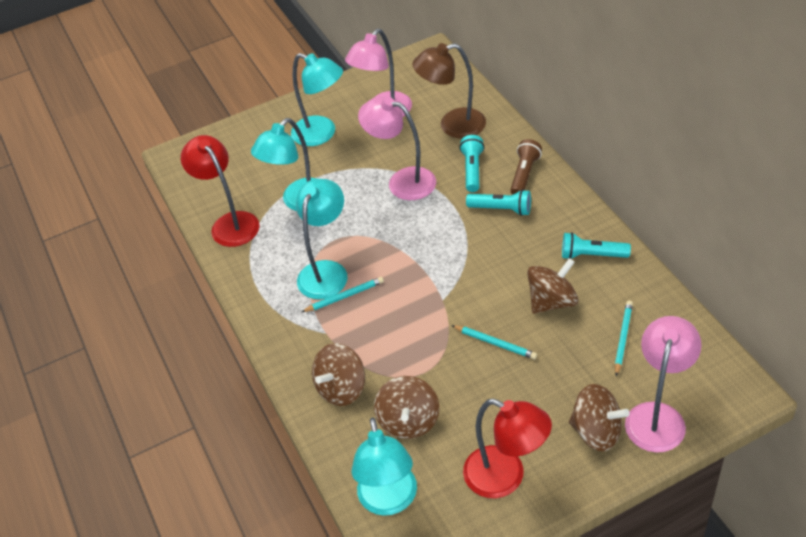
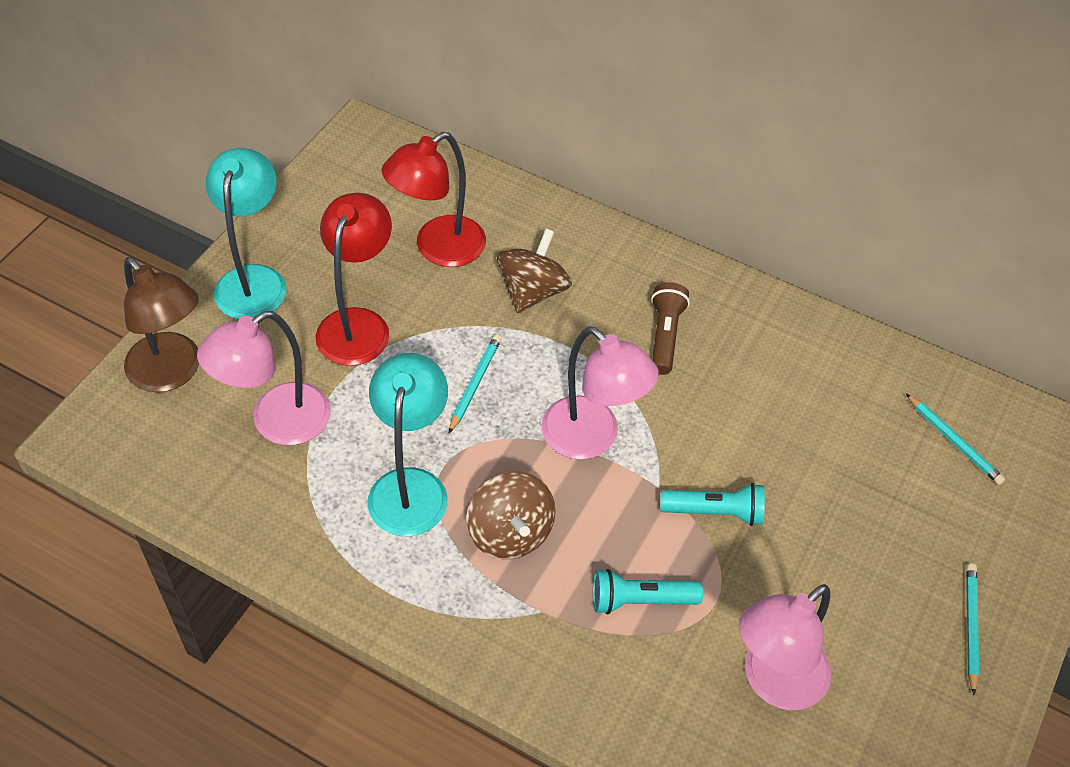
brown spinning top: 4 -> 2
turquoise flashlight: 3 -> 2
turquoise lamp: 4 -> 2

